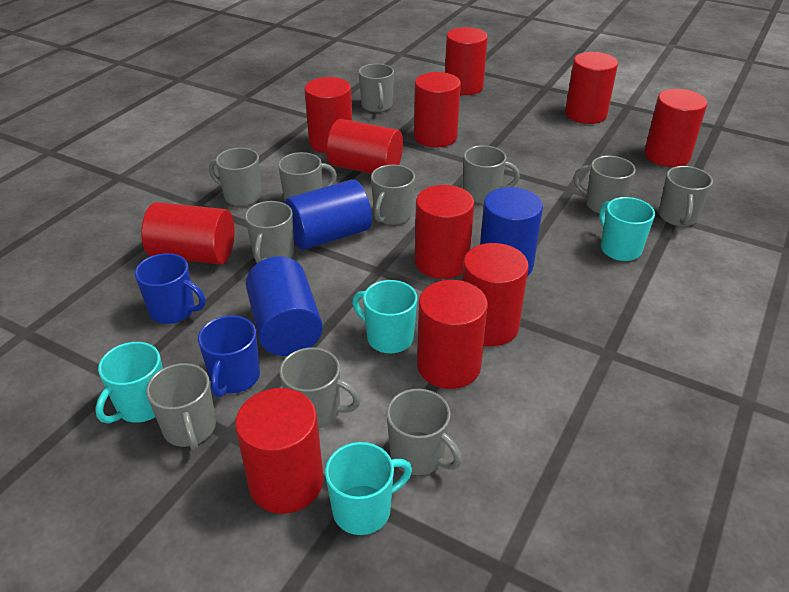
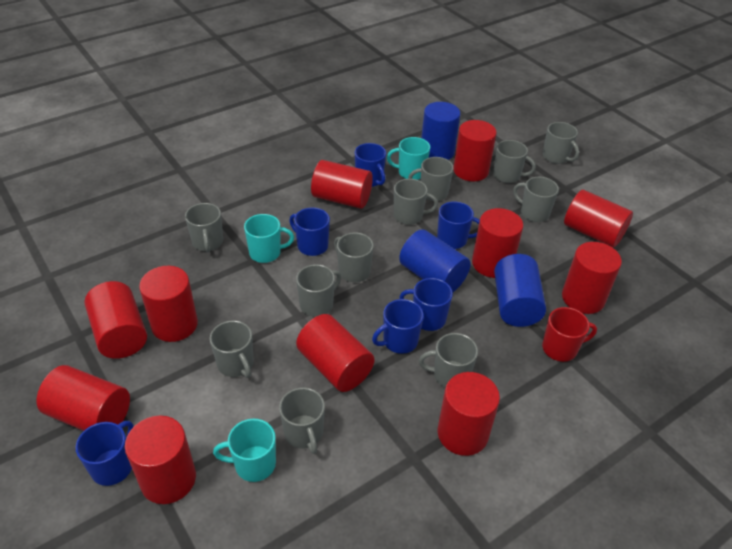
blue mug: 2 -> 6
red mug: 0 -> 1
turquoise mug: 4 -> 3

